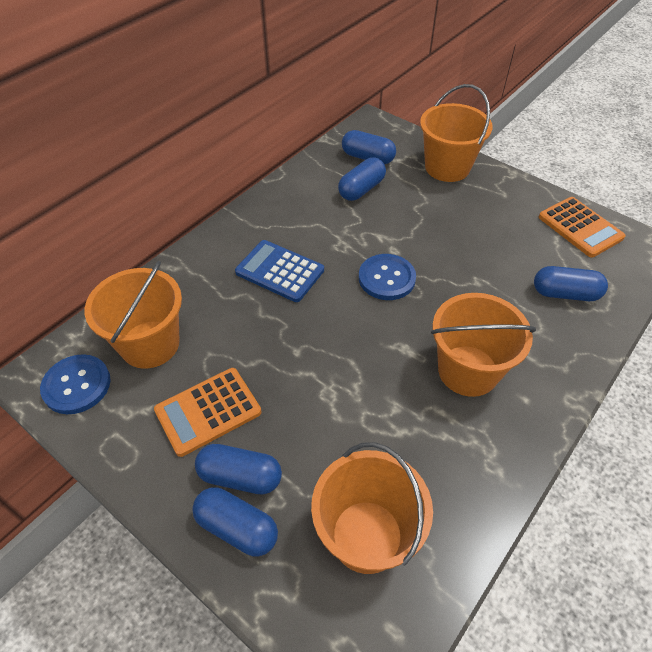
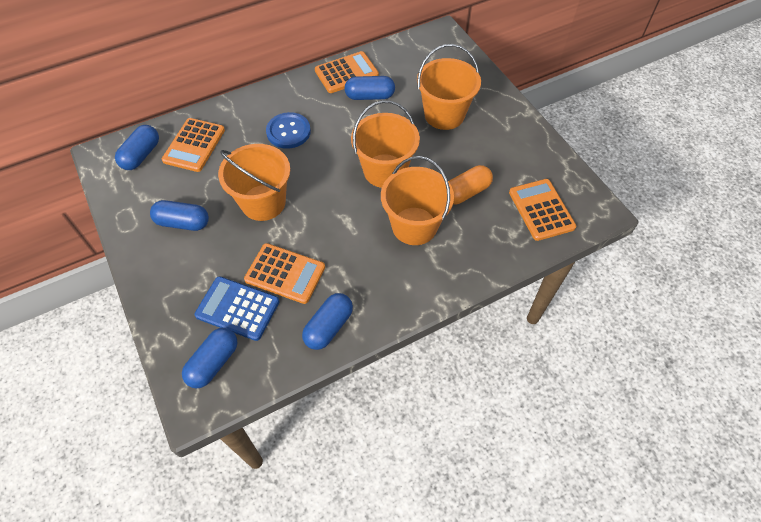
blue button: 2 -> 1
orange calculator: 2 -> 4
orange capsule: 0 -> 1

